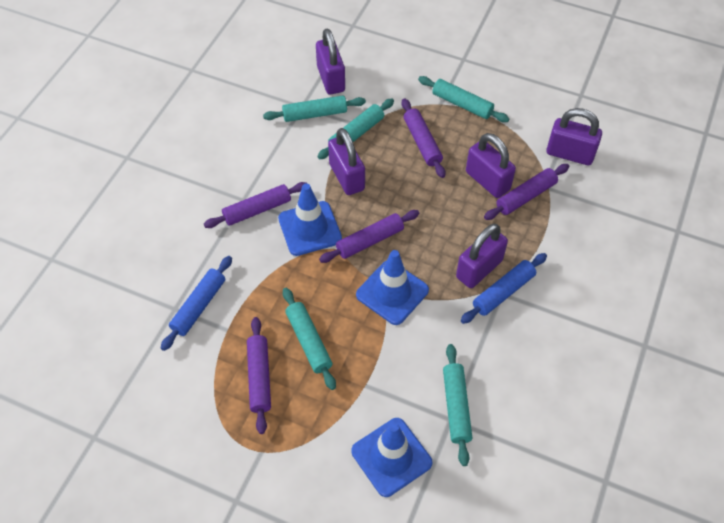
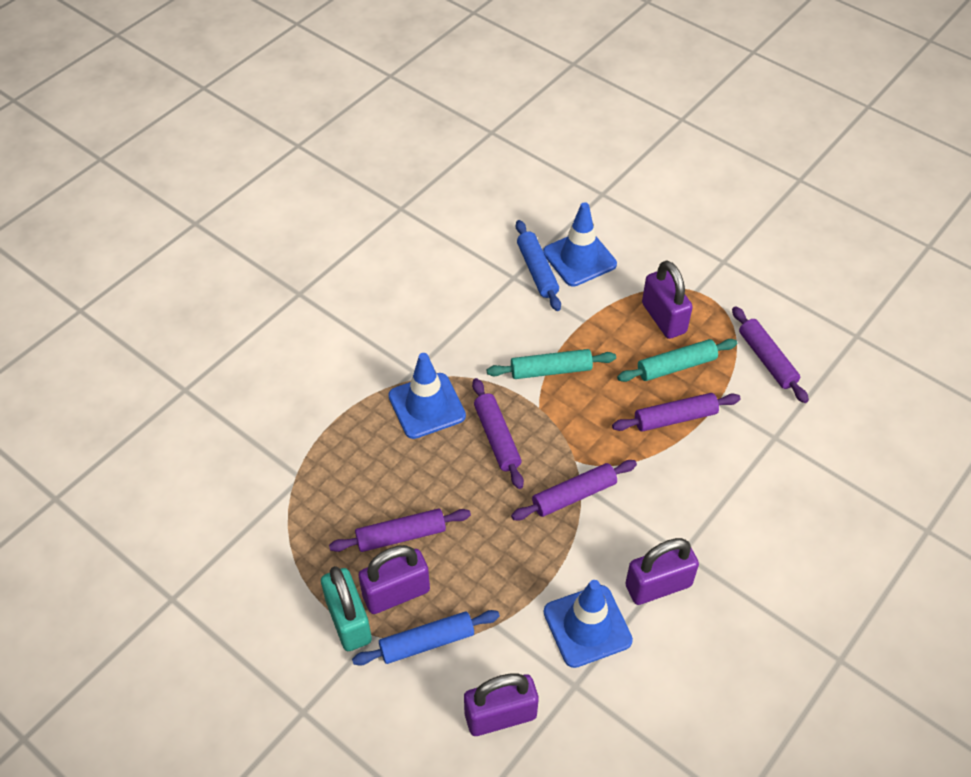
purple padlock: 5 -> 4
turquoise padlock: 0 -> 1
turquoise rolling pin: 5 -> 2

